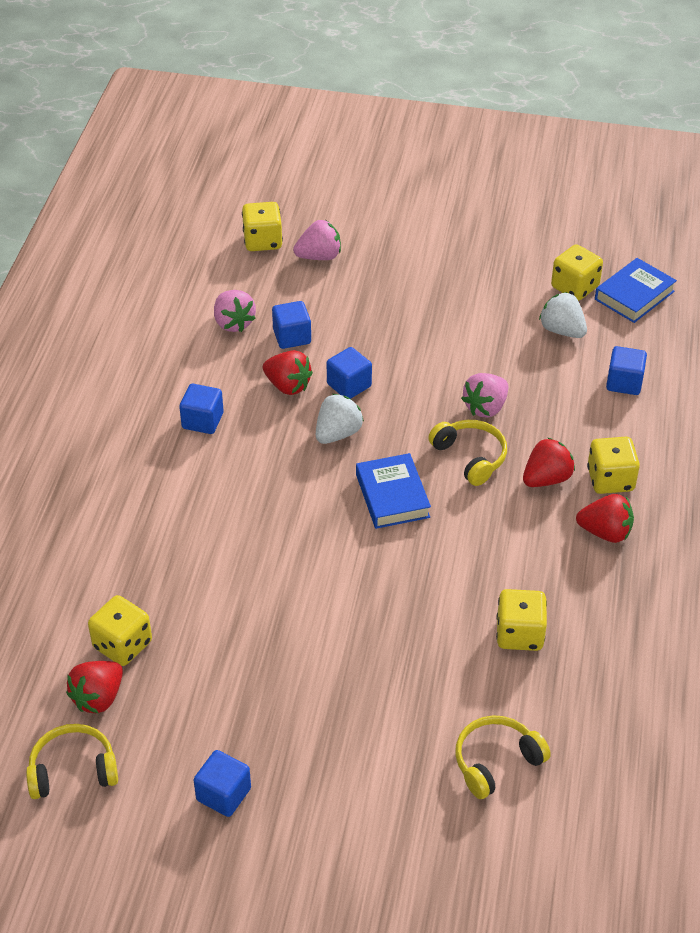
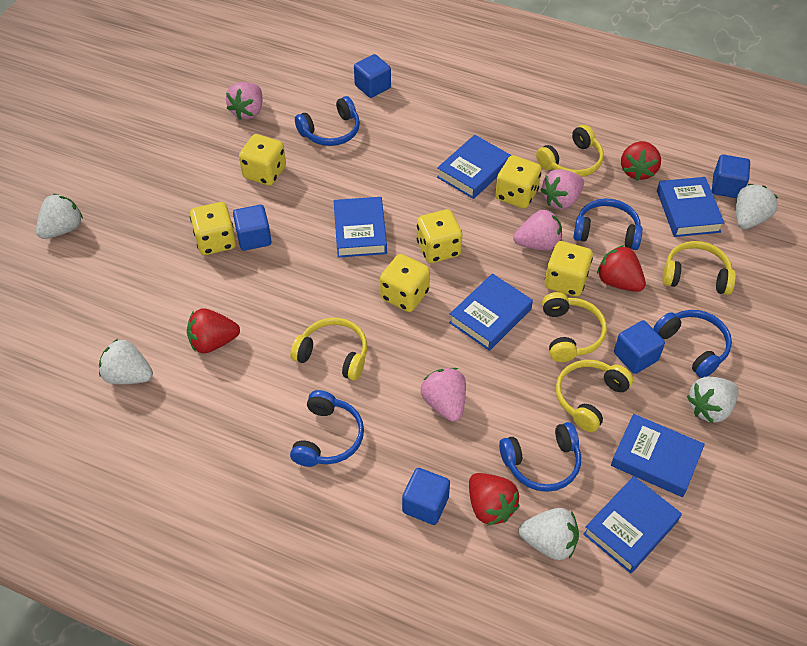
blue book: 2 -> 6
blue headphones: 0 -> 5
pink strawberry: 3 -> 4
white strawberry: 2 -> 5
yellow dice: 5 -> 6
yellow headphones: 3 -> 5

